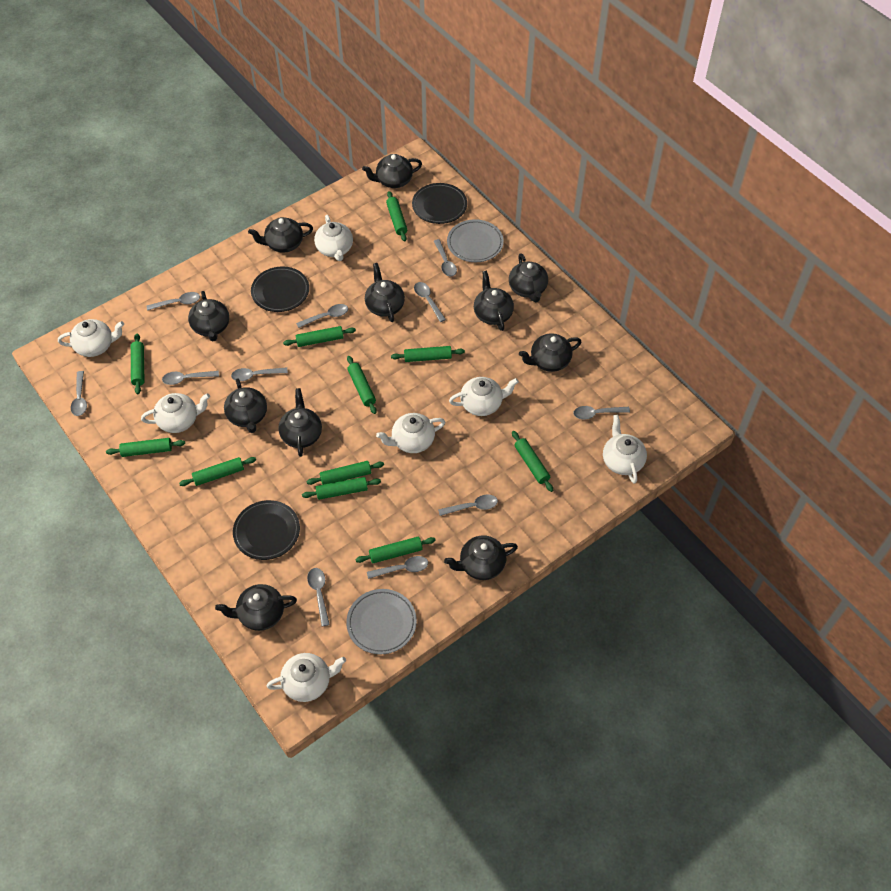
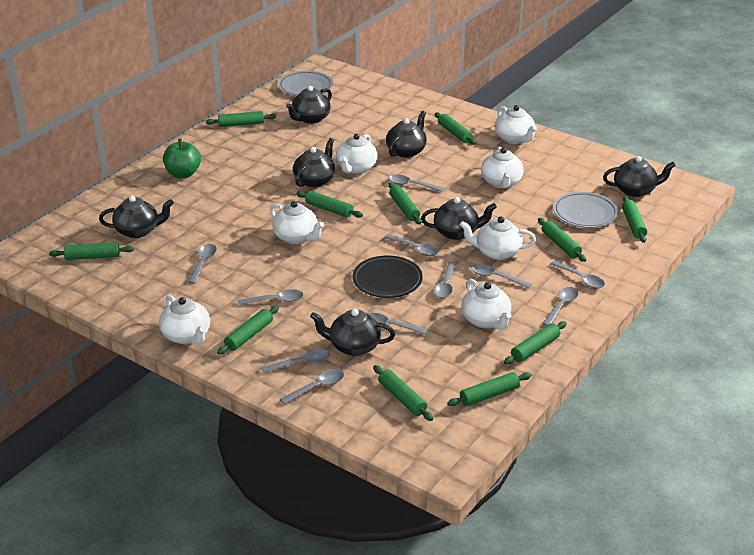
black plate: 3 -> 1
black teapot: 11 -> 7
green apple: 0 -> 1

